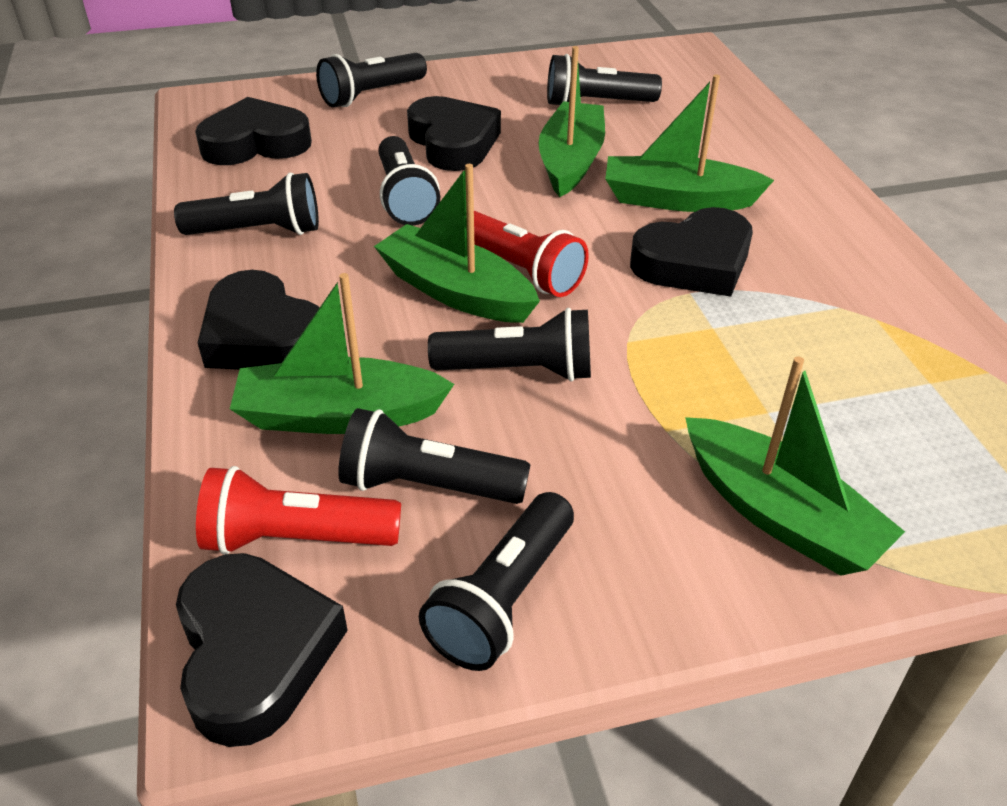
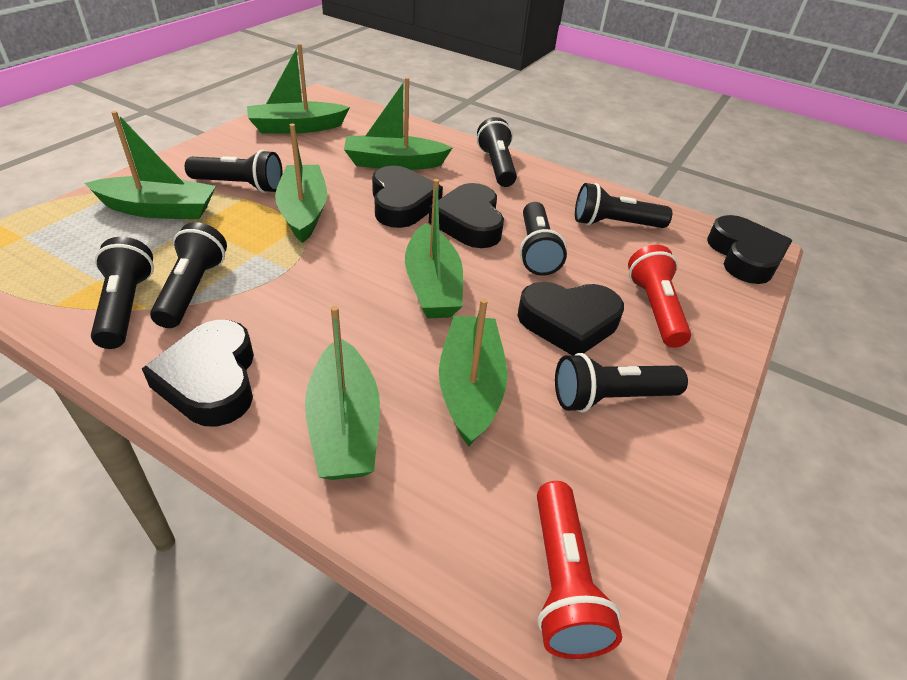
green boat: 5 -> 7

